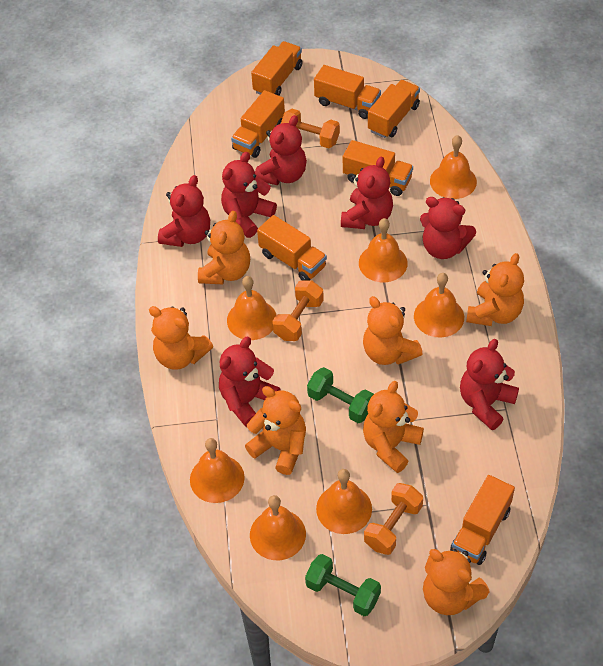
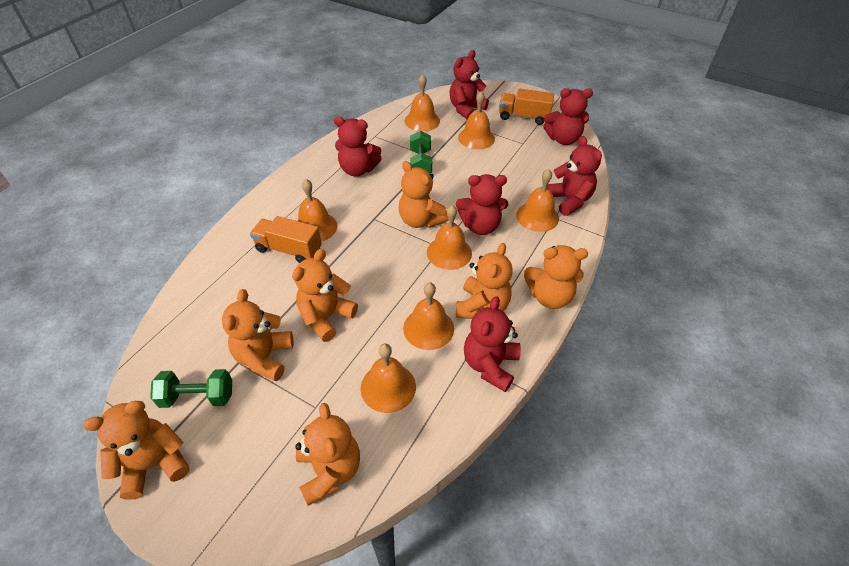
orange dumbbell: 3 -> 0
orange truck: 7 -> 2
red teddy bear: 7 -> 6

